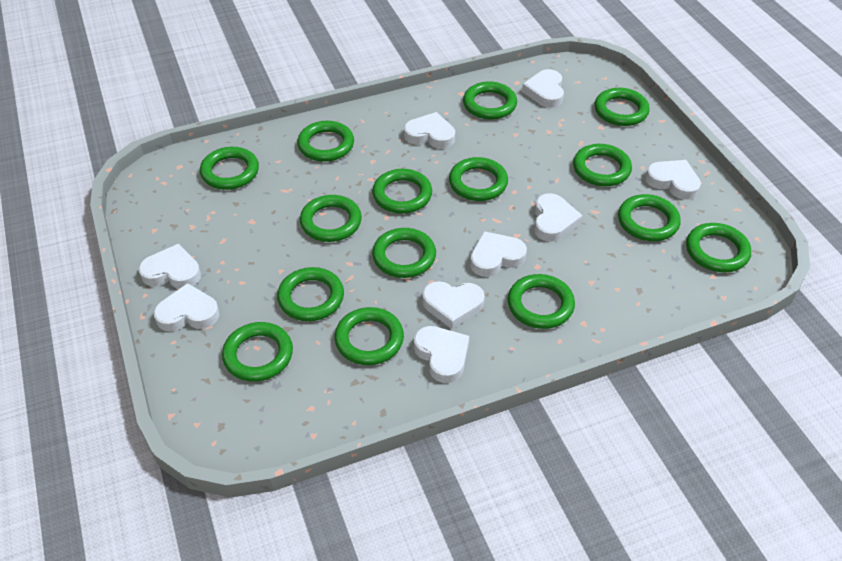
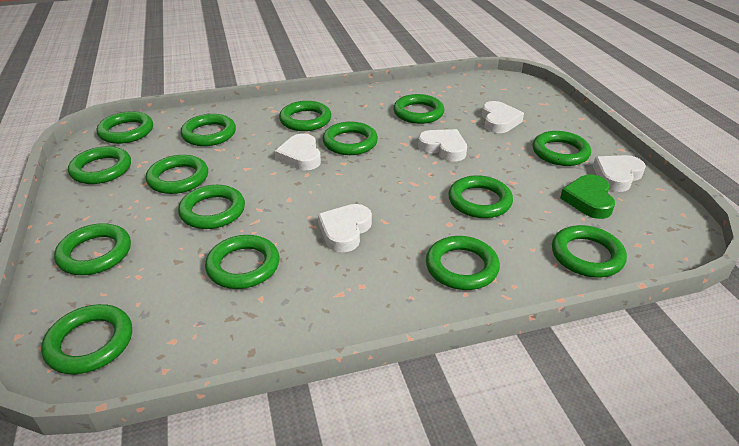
green heart: 0 -> 1
white heart: 9 -> 5

